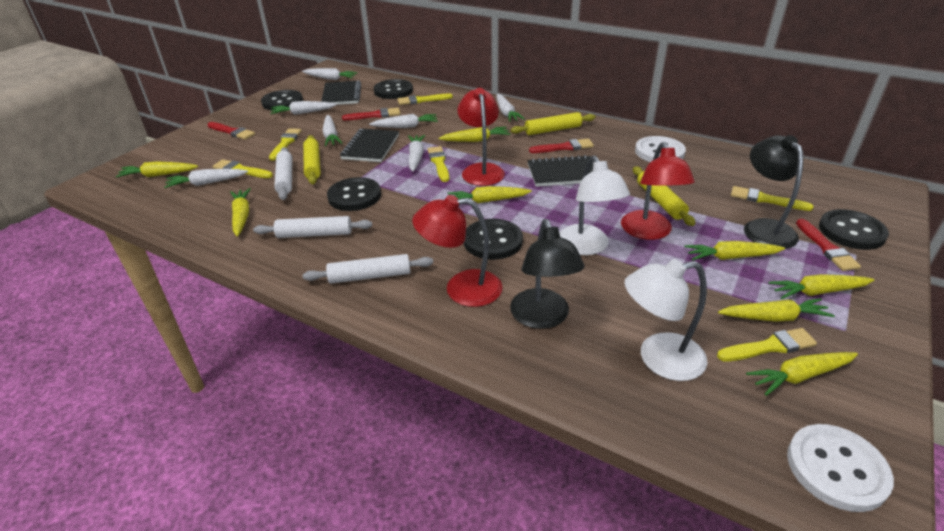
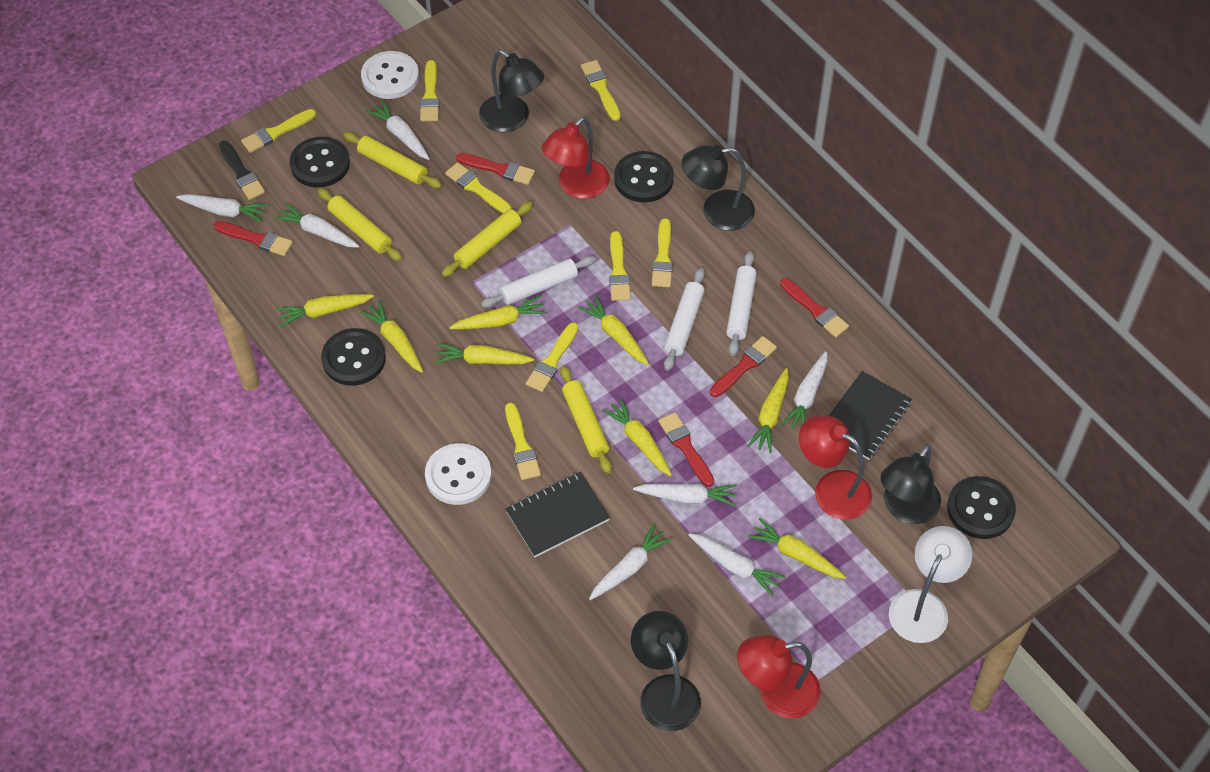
black brush: 0 -> 1
black button: 5 -> 4
black lamp: 2 -> 4
black notebook: 3 -> 2
red brush: 4 -> 5
white lamp: 2 -> 1
yellow brush: 6 -> 8
yellow rolling pin: 3 -> 4

